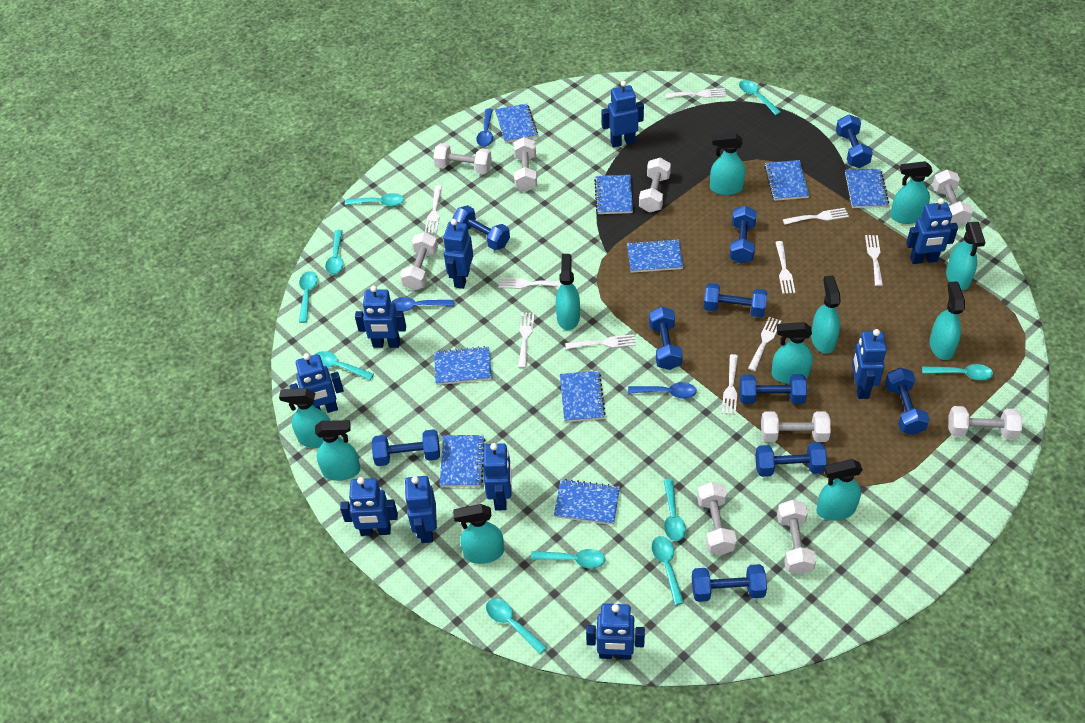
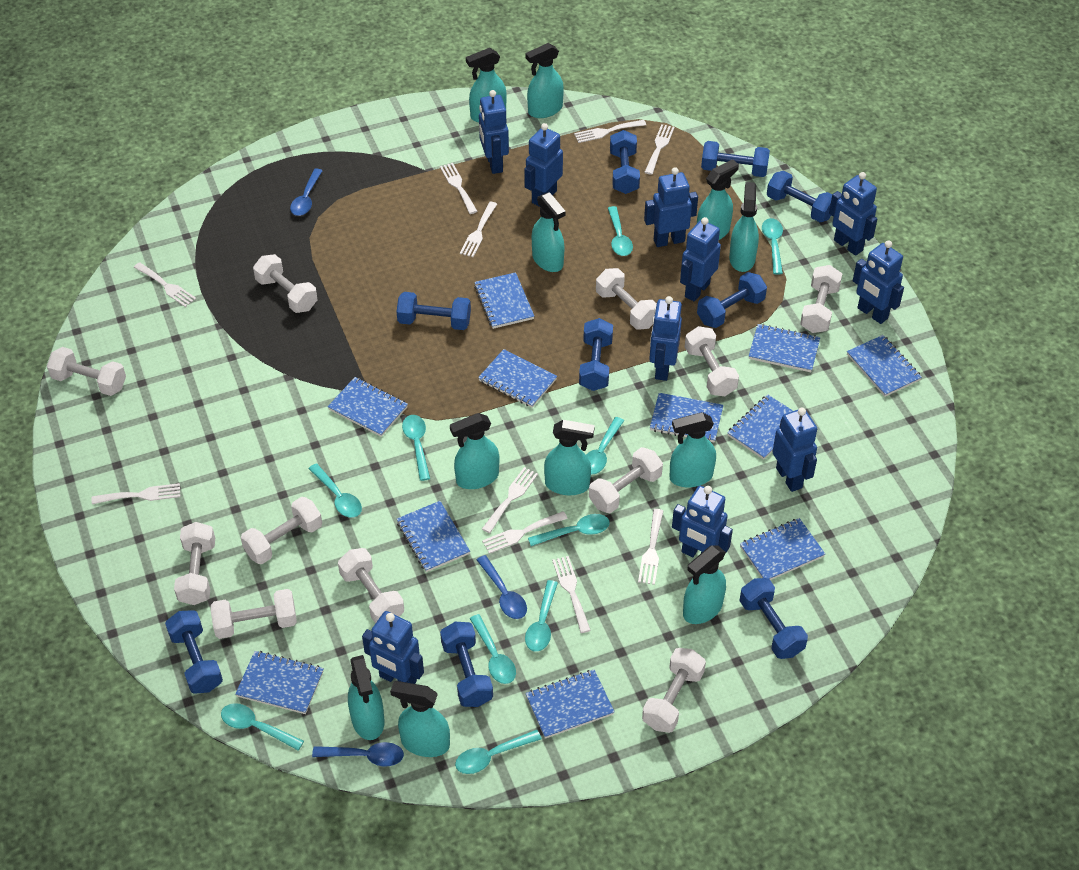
blue dumbbell: 10 -> 9
blue notebook: 9 -> 11
white dumbbell: 9 -> 11

